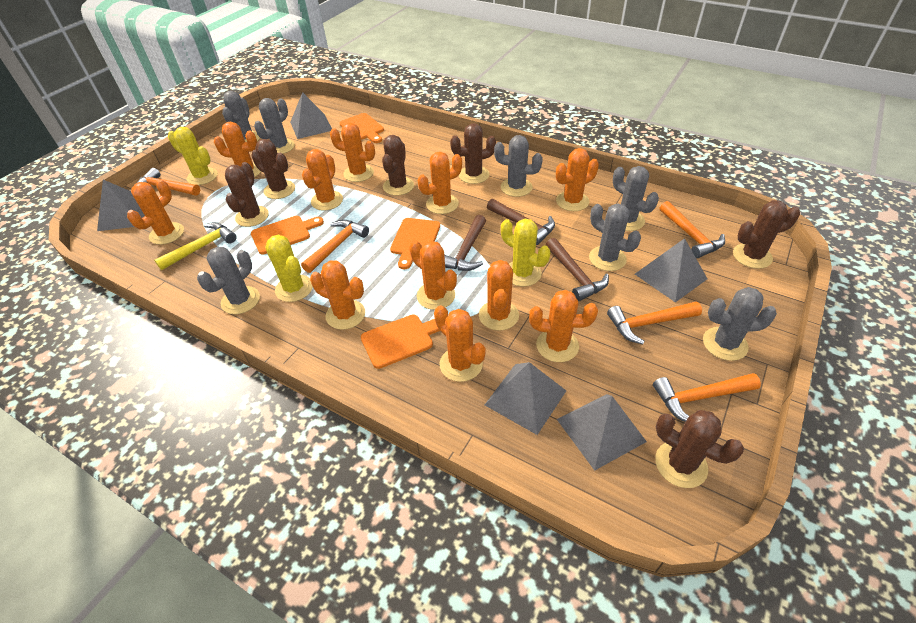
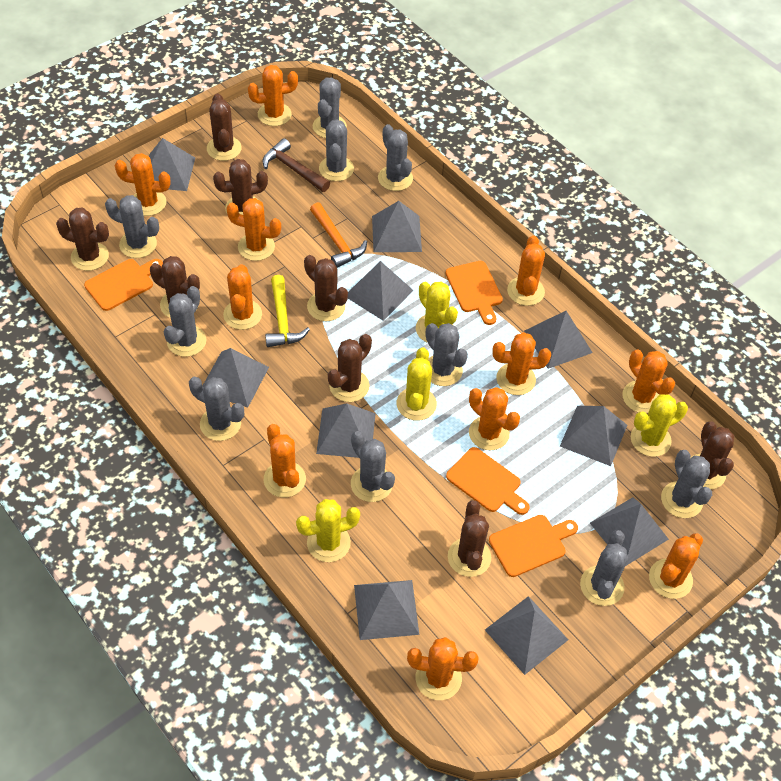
brown cactus: 6 -> 8
brown hammer: 3 -> 1
grey cactus: 7 -> 10
grey pyramid: 5 -> 10
orange hammer: 5 -> 1
yellow cactus: 3 -> 4

